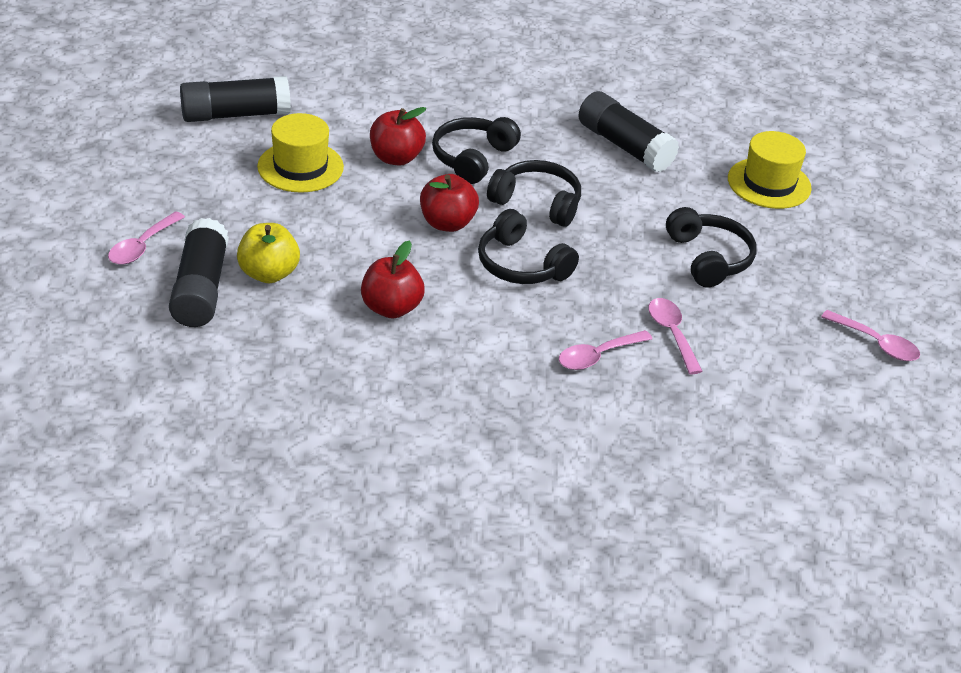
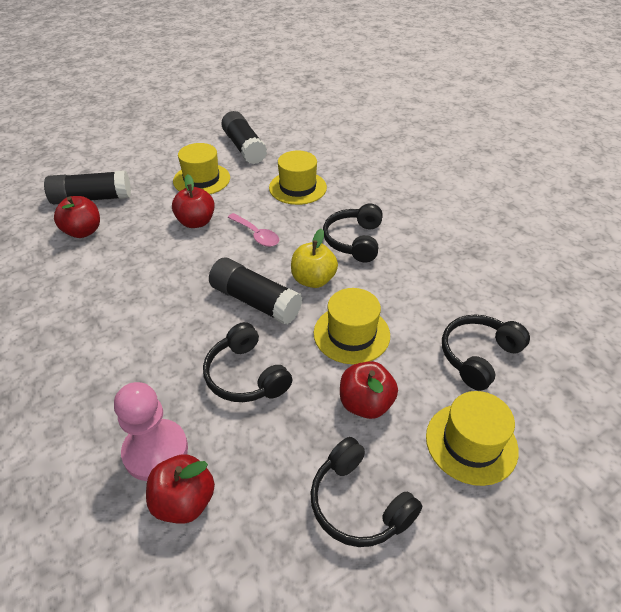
pink pawn: 0 -> 1
pink spoon: 4 -> 1
red apple: 3 -> 4
yellow hat: 2 -> 4

